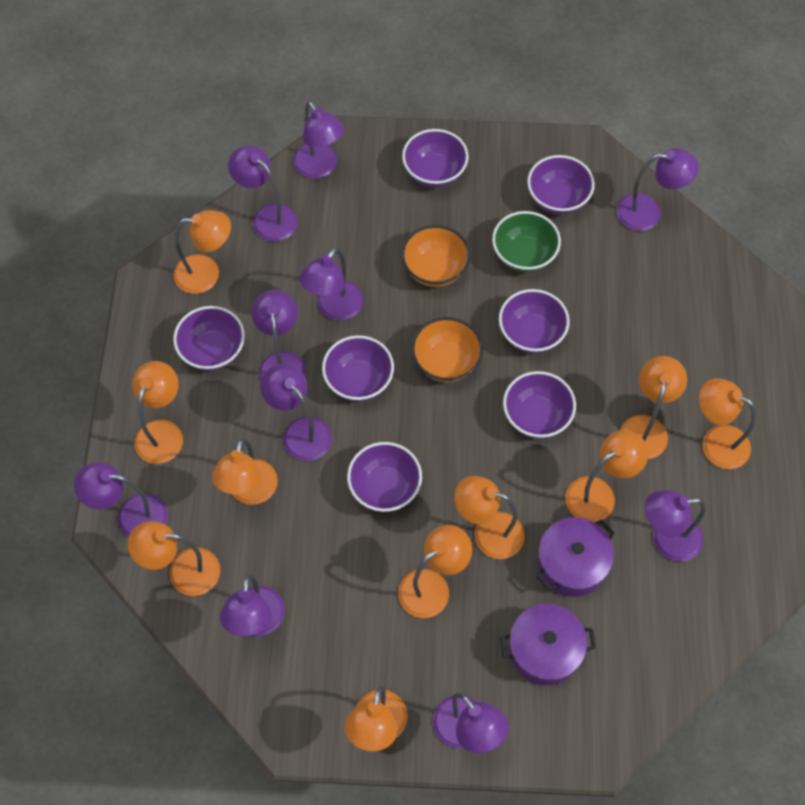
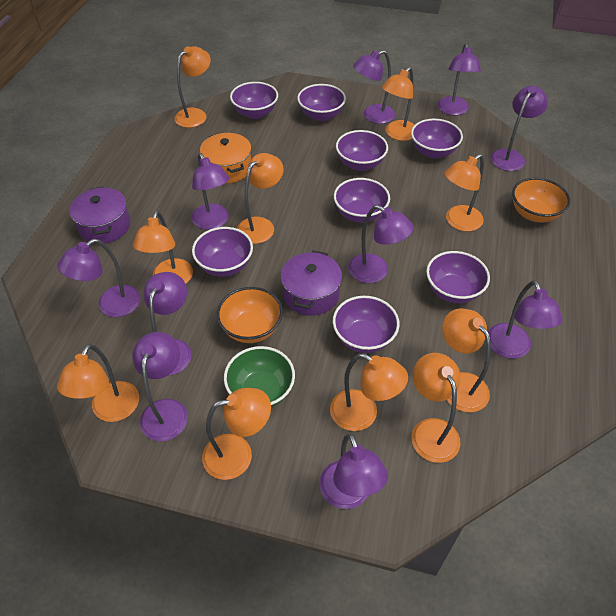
orange pot: 0 -> 1
purple bowl: 7 -> 8

